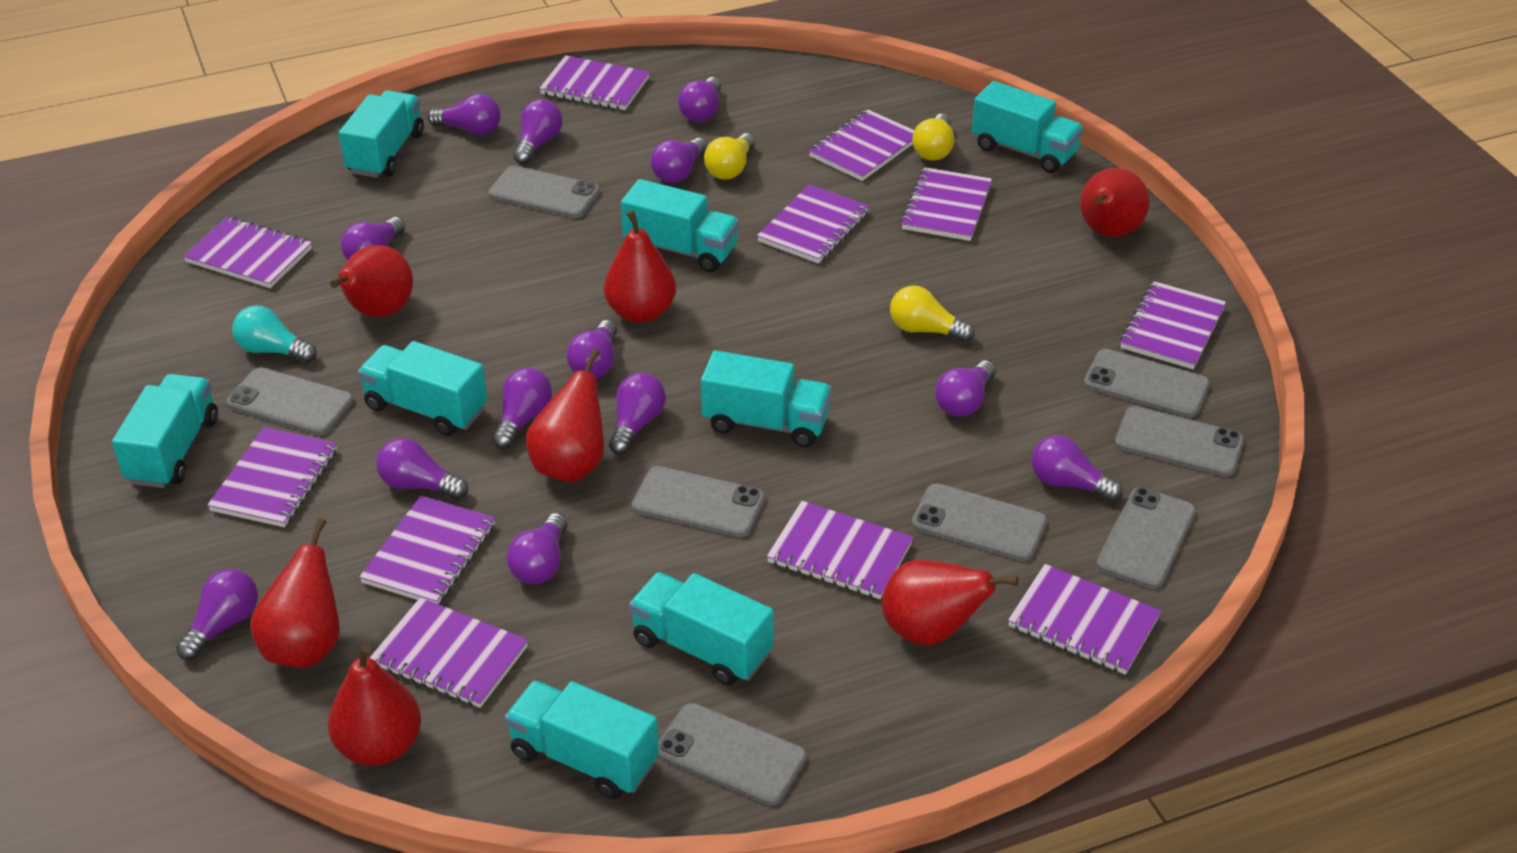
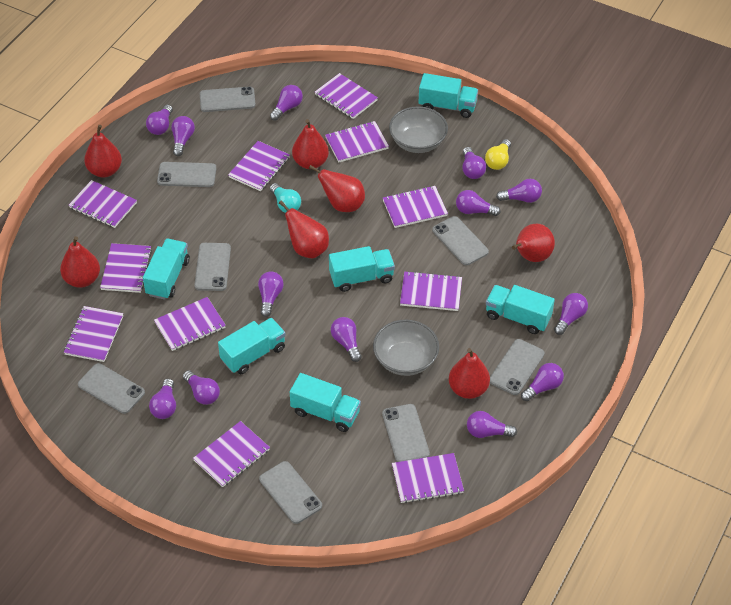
grey bowl: 0 -> 2
turquoise truck: 8 -> 6
yellow light bulb: 3 -> 1

